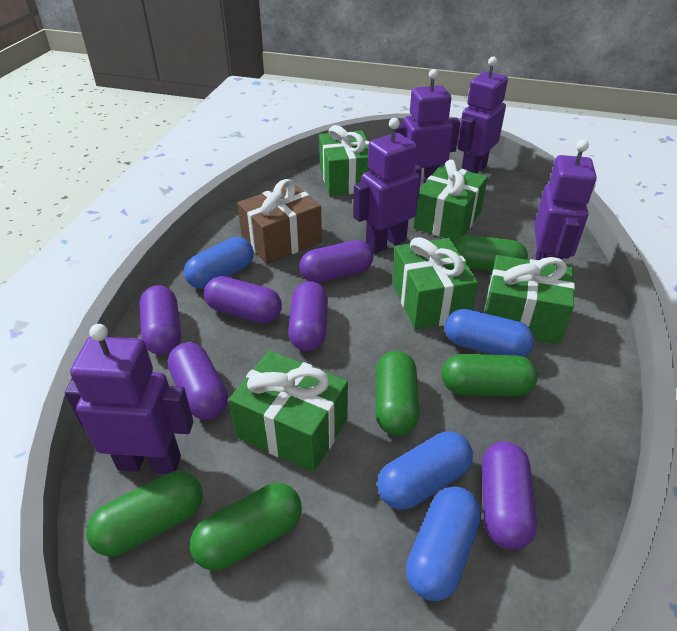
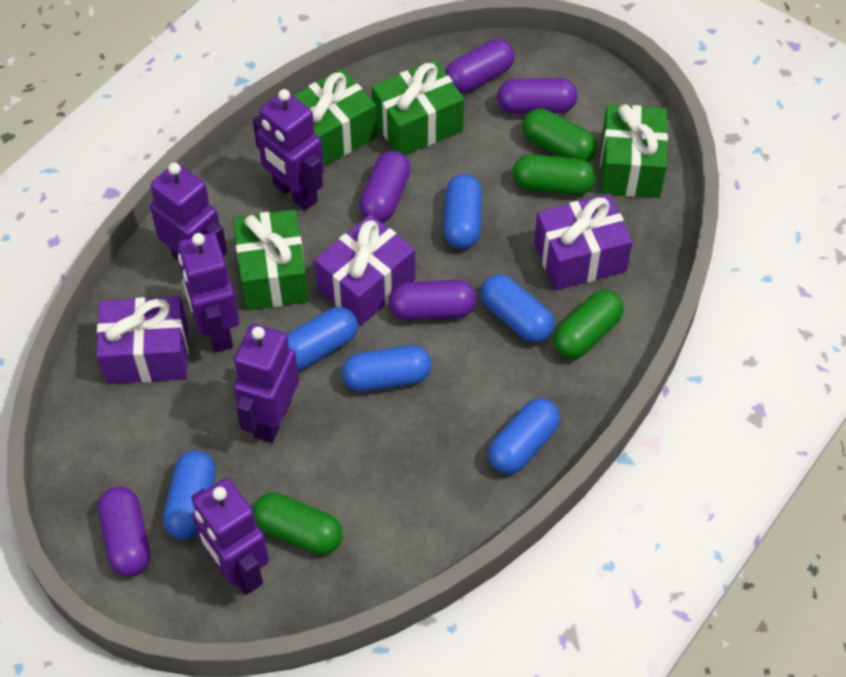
blue capsule: 4 -> 6
brown gift: 1 -> 0
green capsule: 5 -> 4
green gift: 5 -> 4
purple capsule: 6 -> 5
purple gift: 0 -> 3

